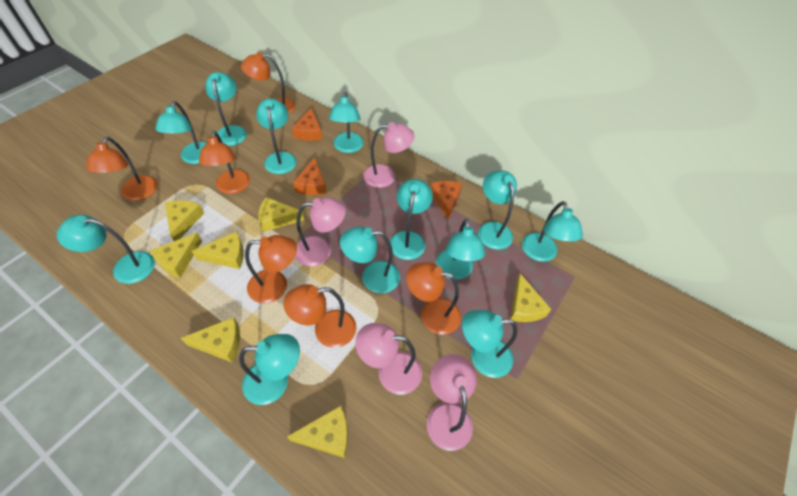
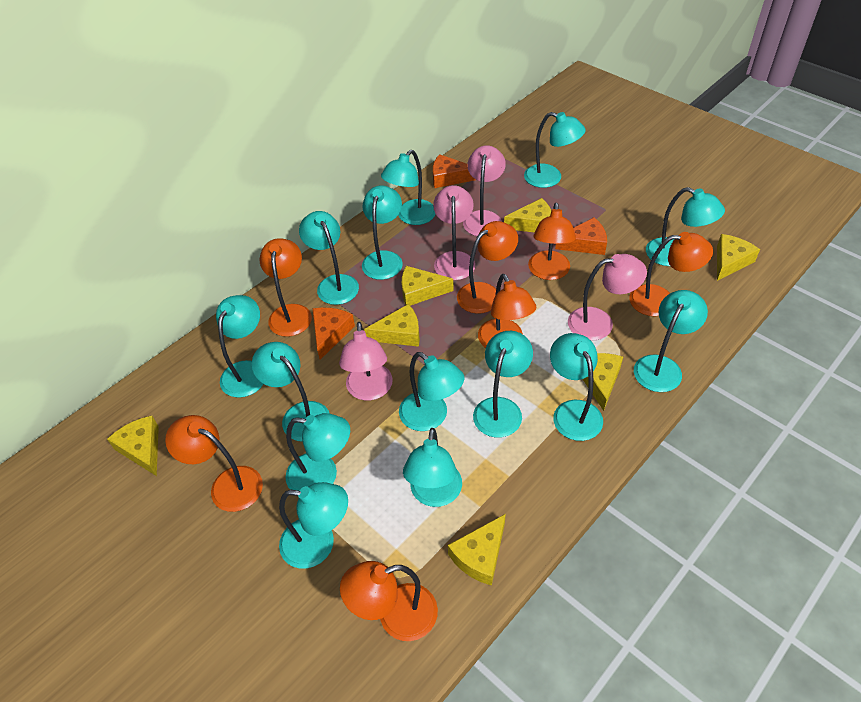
orange lamp: 6 -> 7
turquoise lamp: 12 -> 14

